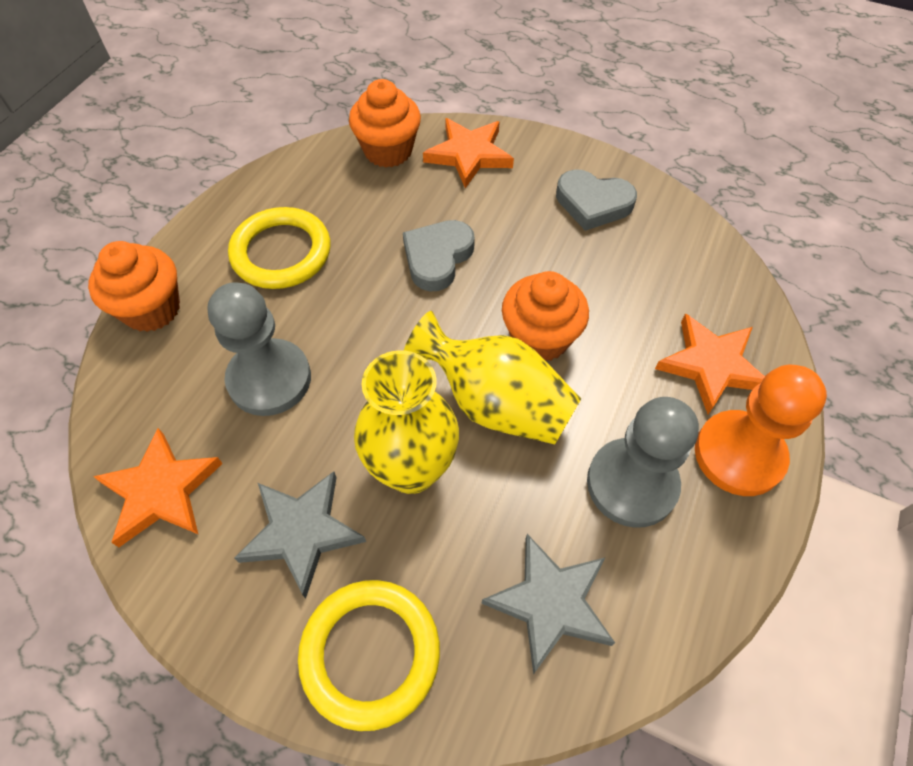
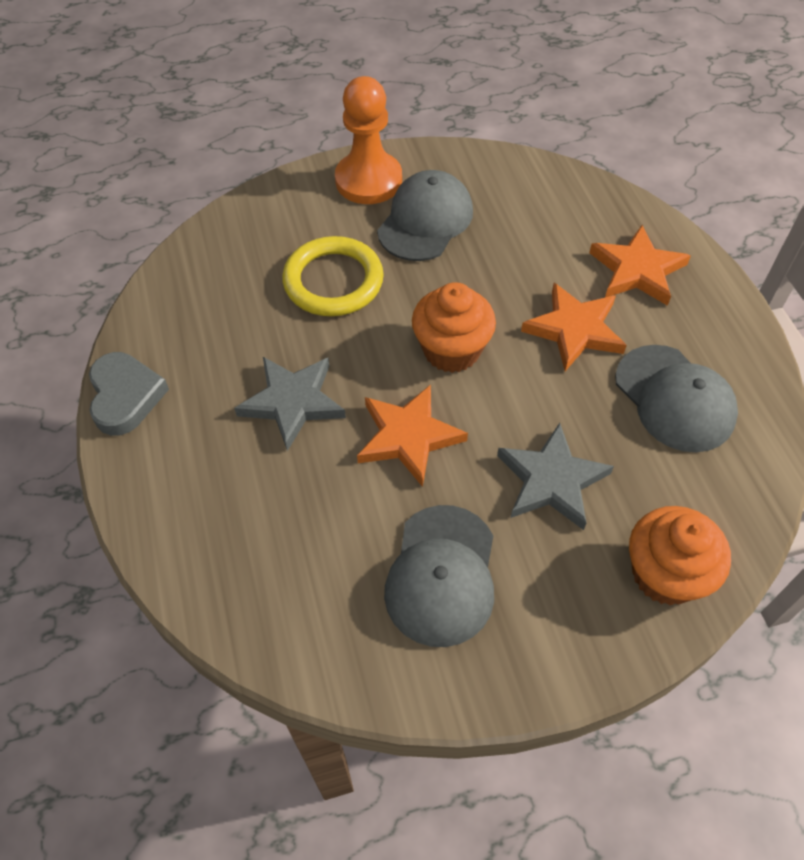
grey cap: 0 -> 3
grey heart: 2 -> 1
grey pawn: 2 -> 0
orange cupcake: 3 -> 2
yellow ring: 2 -> 1
yellow vase: 2 -> 0

